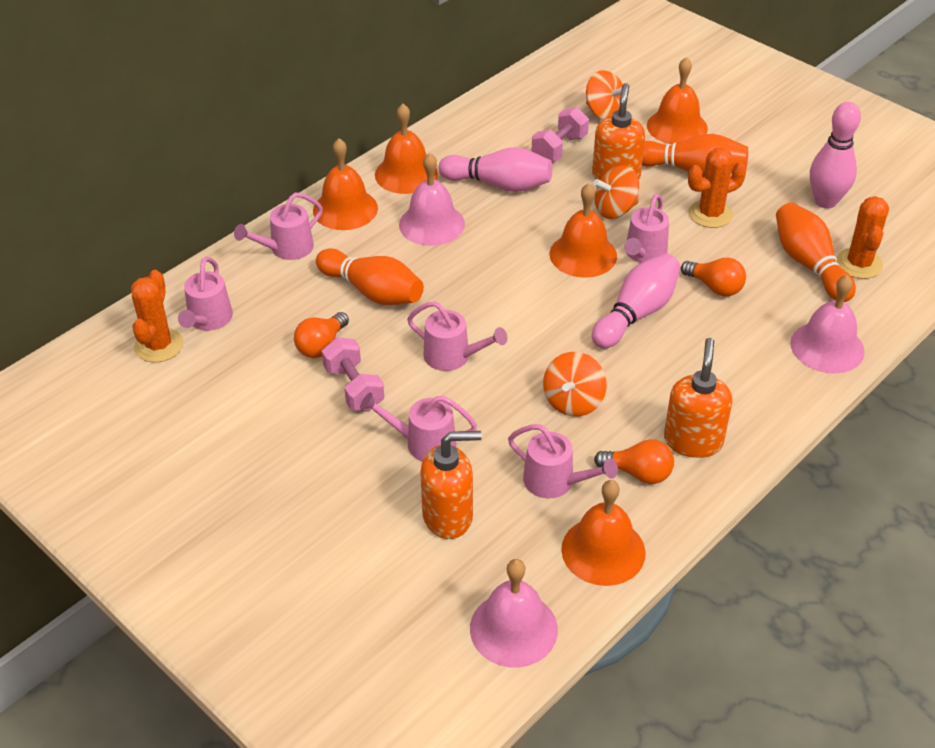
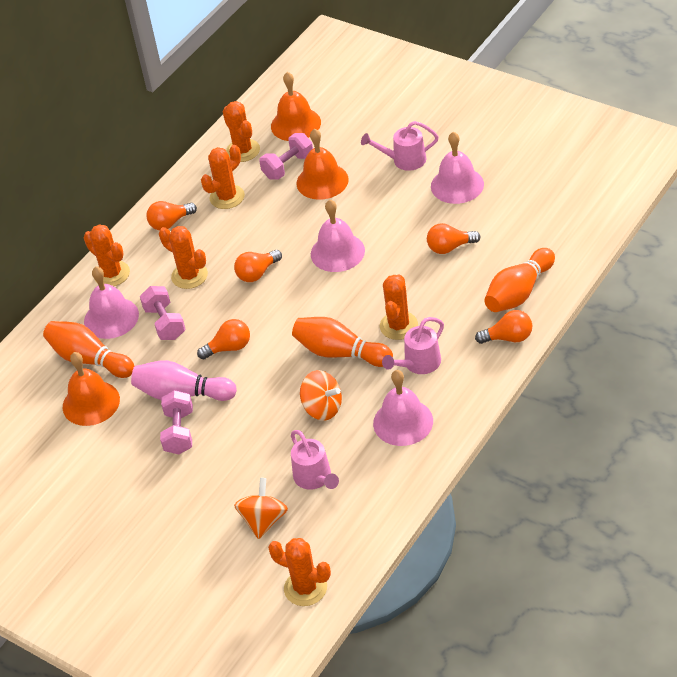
orange bell: 5 -> 3
orange cactus: 3 -> 6
orange light bulb: 3 -> 5
orange soap dispenser: 3 -> 0
orange spinning top: 3 -> 2
pink bell: 3 -> 4
pink bowling pin: 3 -> 1
pink dumbbell: 2 -> 3
pink watering can: 6 -> 3

